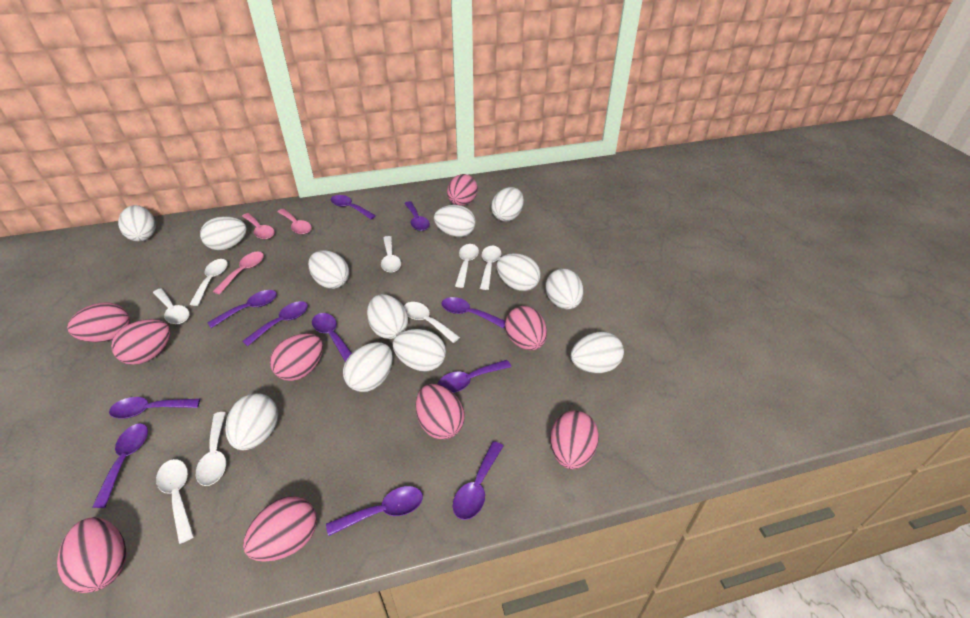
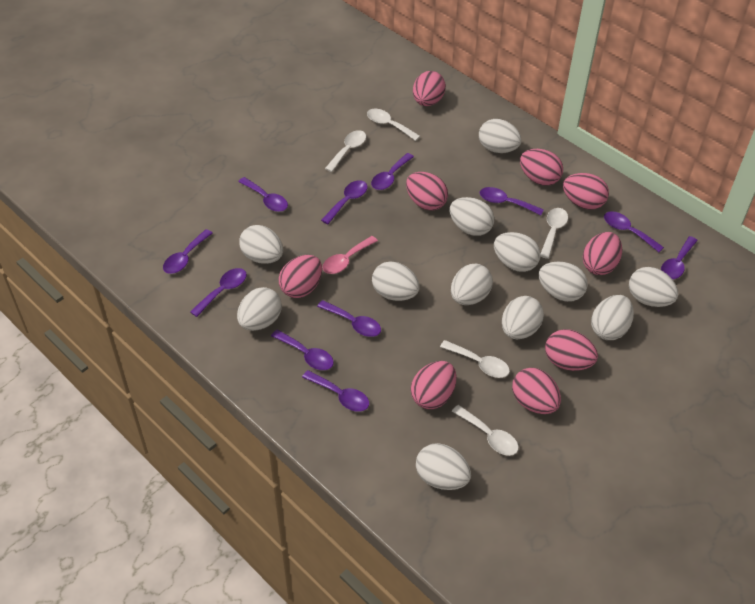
pink spoon: 3 -> 1
white spoon: 8 -> 5

